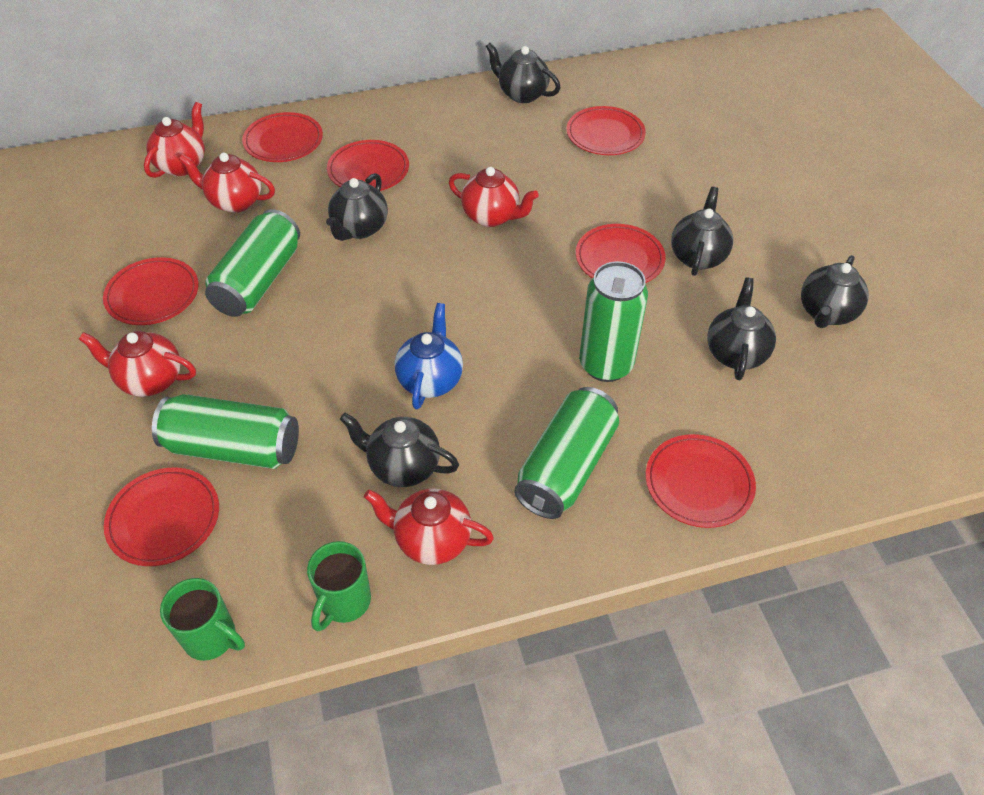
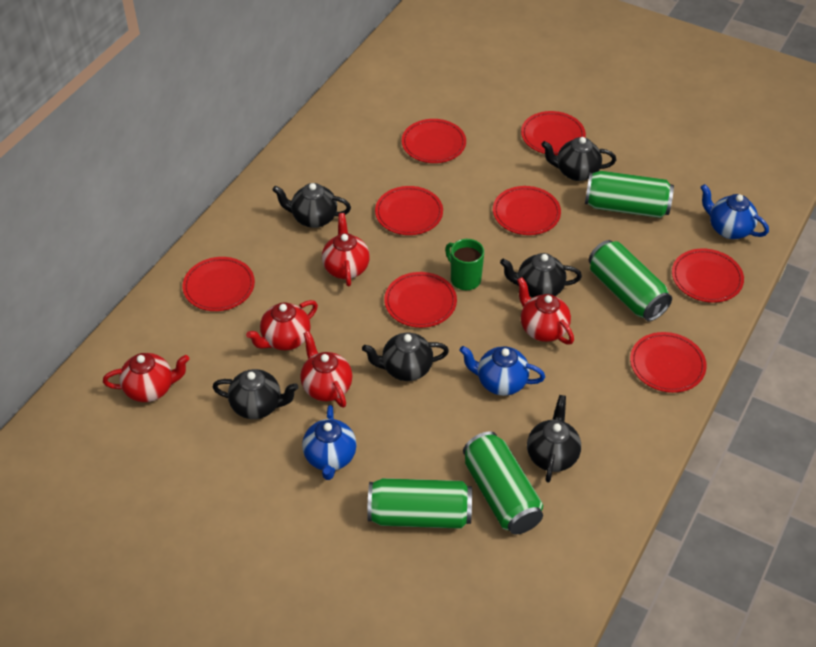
blue teapot: 1 -> 3
green mug: 2 -> 1
red plate: 7 -> 8

